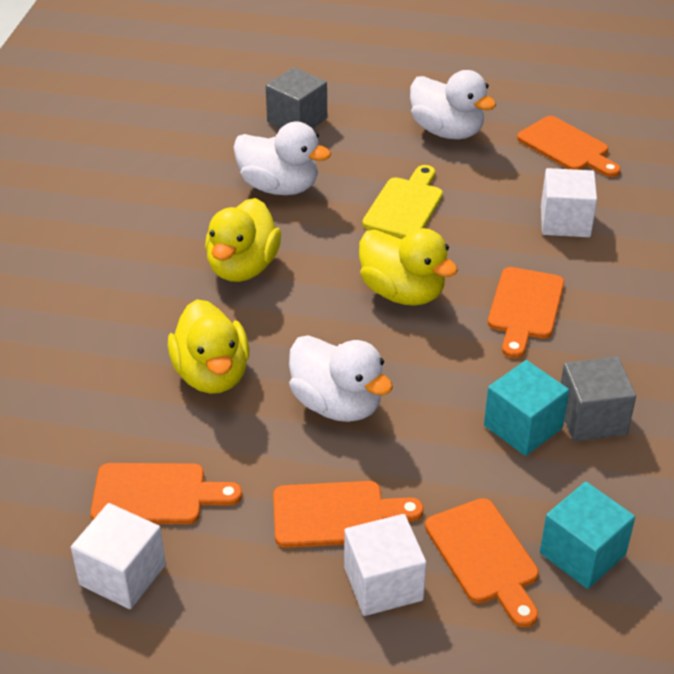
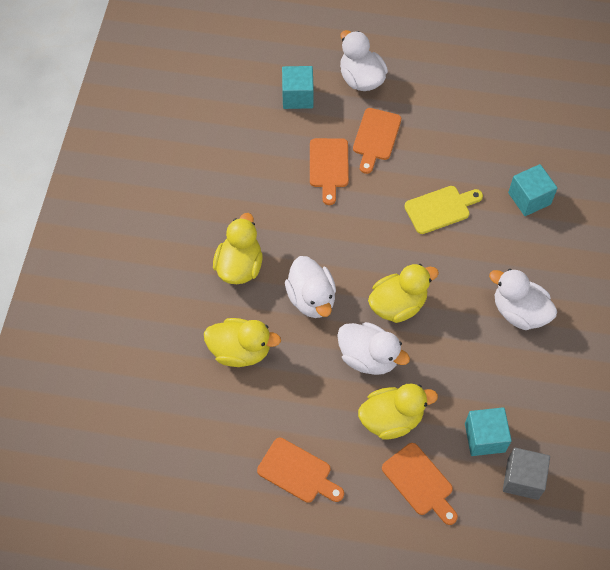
grey cube: 2 -> 1
orange cutting board: 5 -> 4
turquoise cube: 2 -> 3
white cube: 3 -> 0
white duck: 3 -> 4
yellow duck: 3 -> 4

